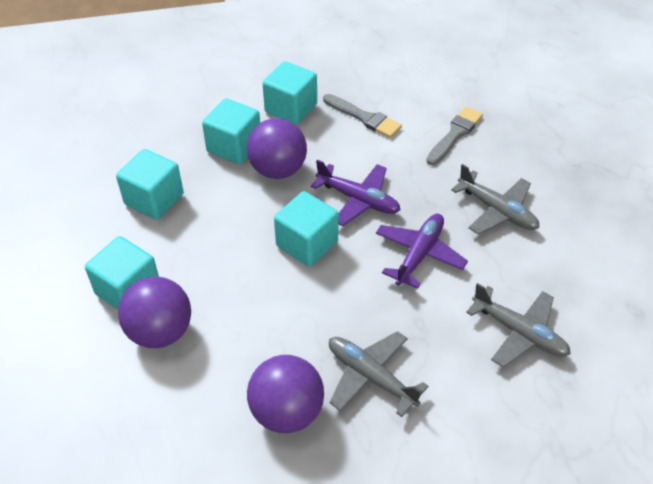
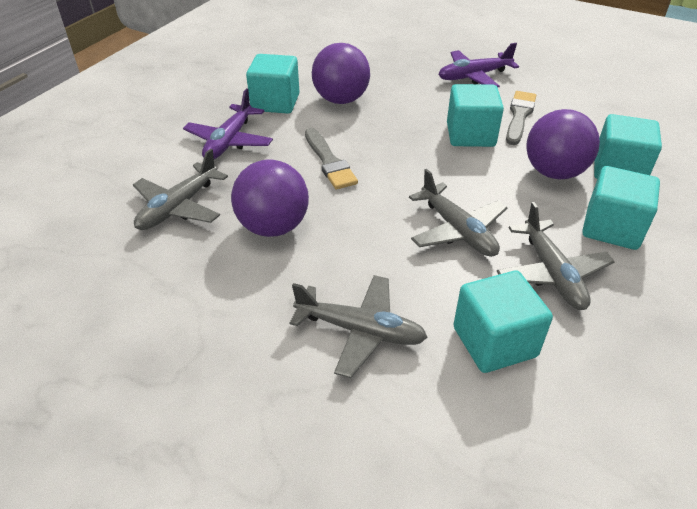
grey plane: 3 -> 4

